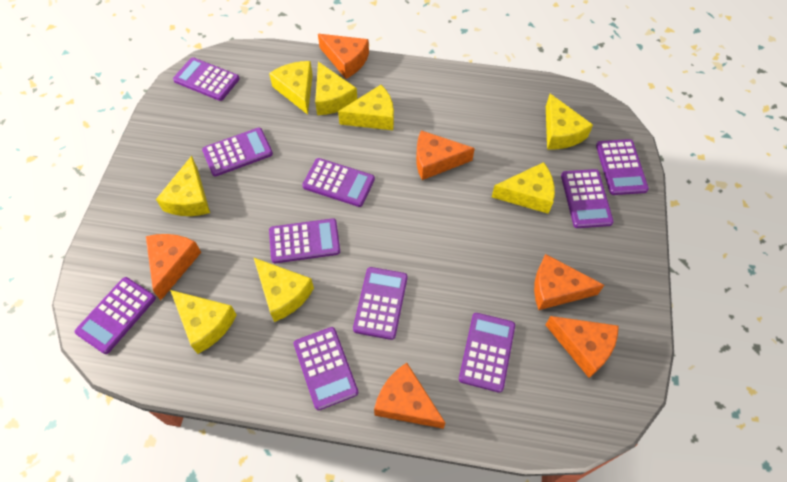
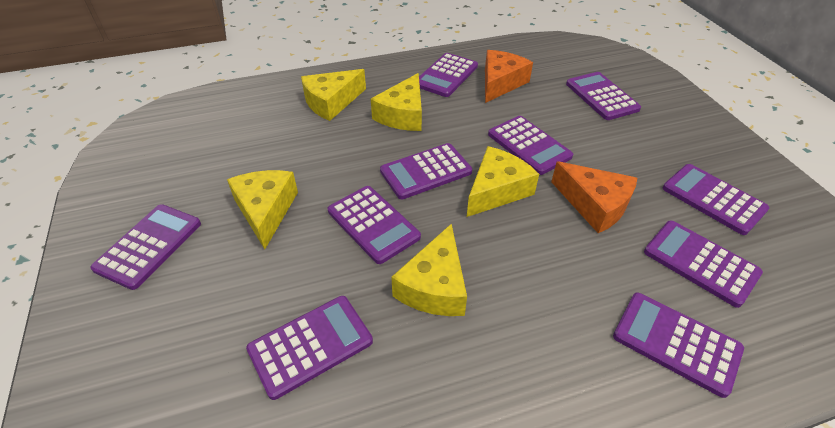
orange cheese: 6 -> 2
yellow cheese: 8 -> 5

